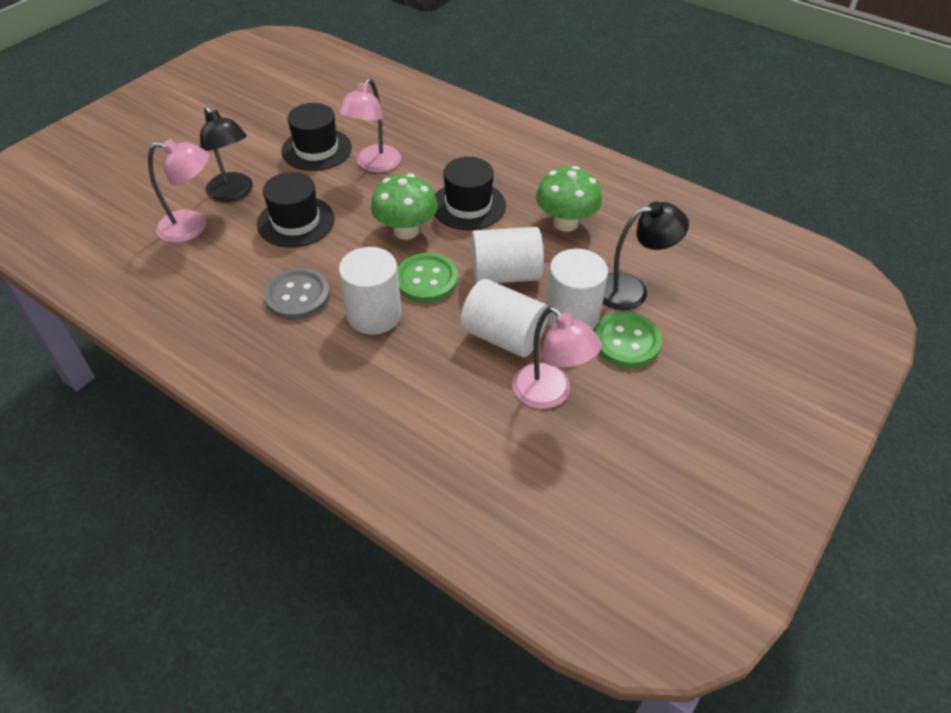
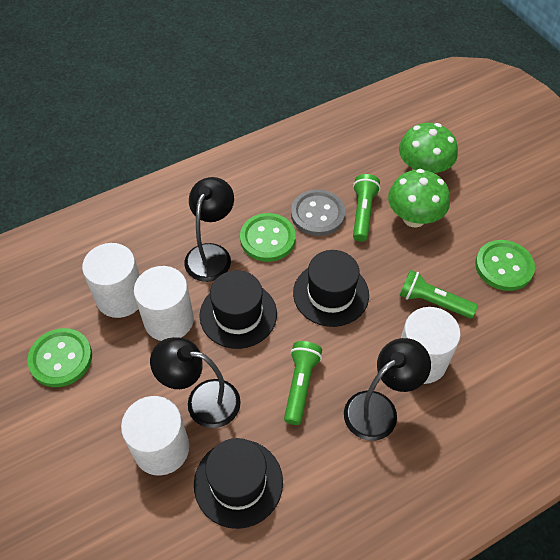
black lamp: 2 -> 3
green button: 2 -> 3
green flashlight: 0 -> 3
pink lamp: 3 -> 0

